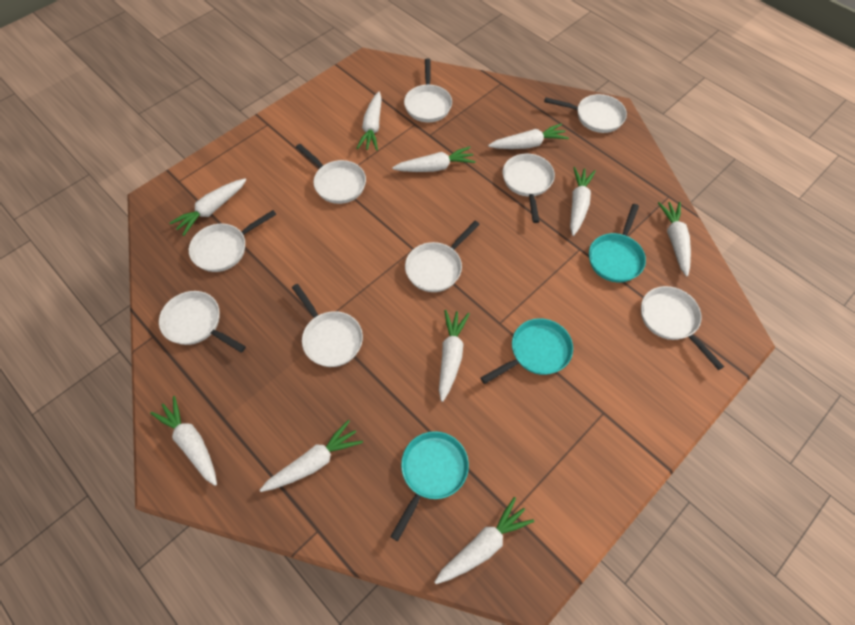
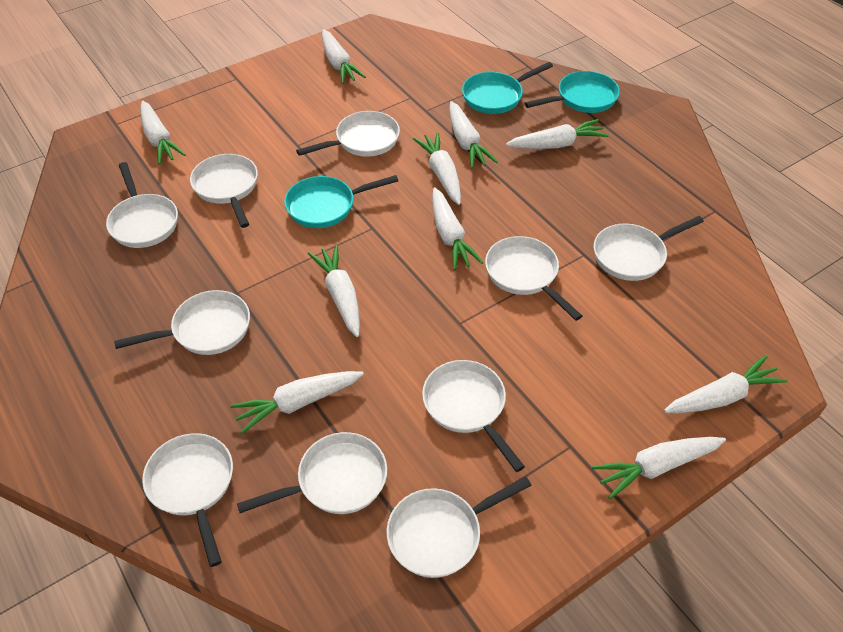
white pan: 9 -> 10

